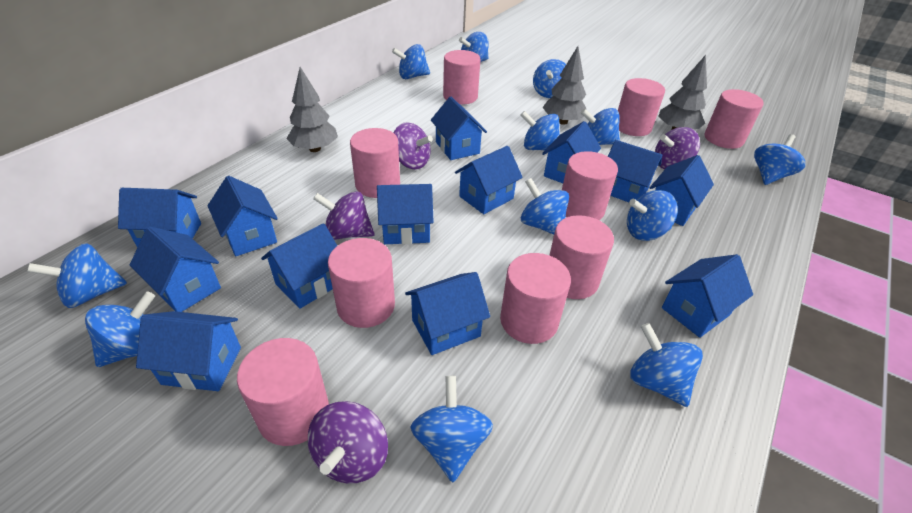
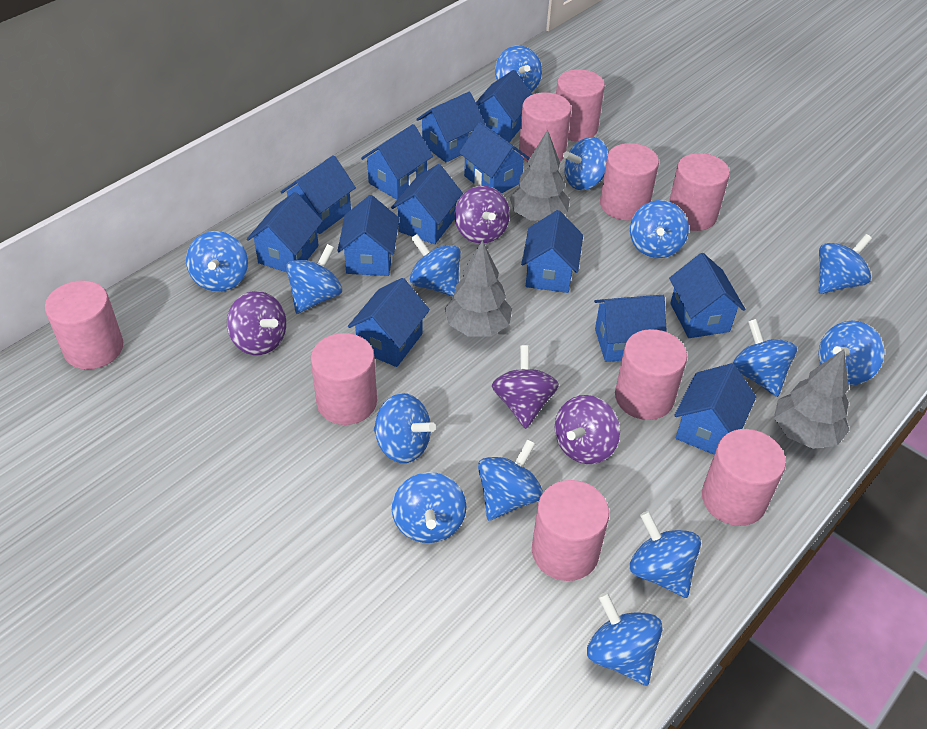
blue spinning top: 12 -> 14

